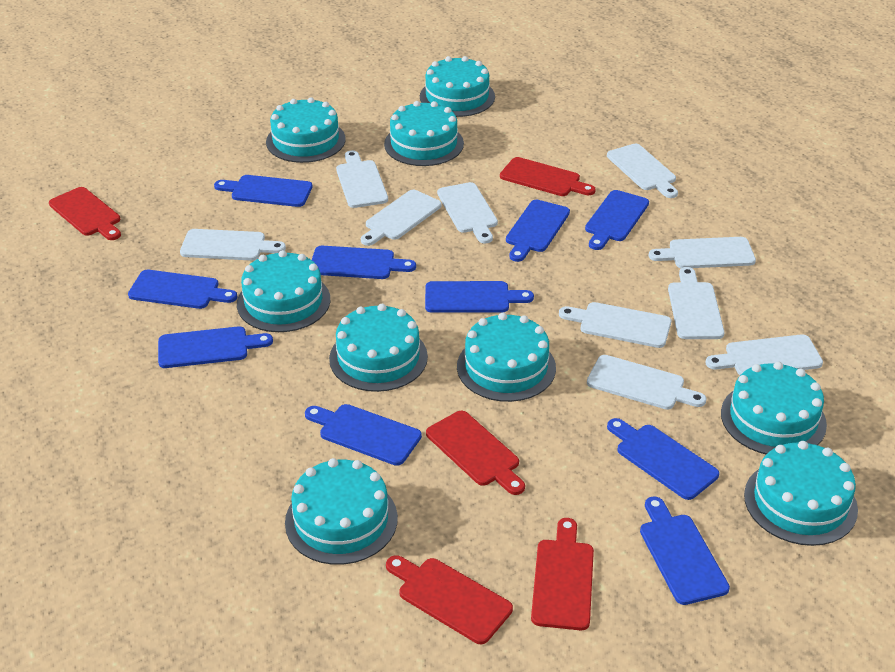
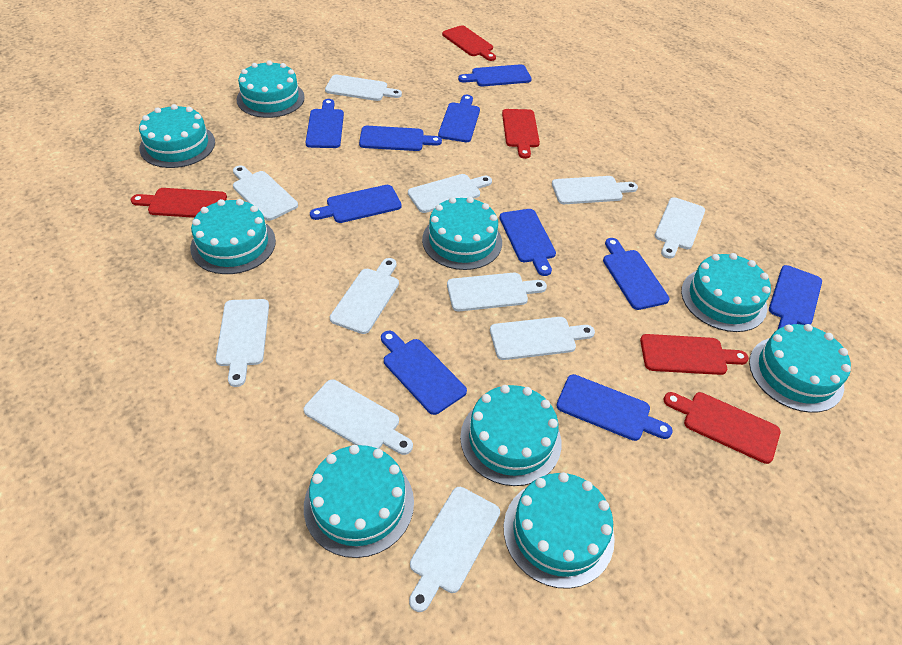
white cutting board: 10 -> 11

